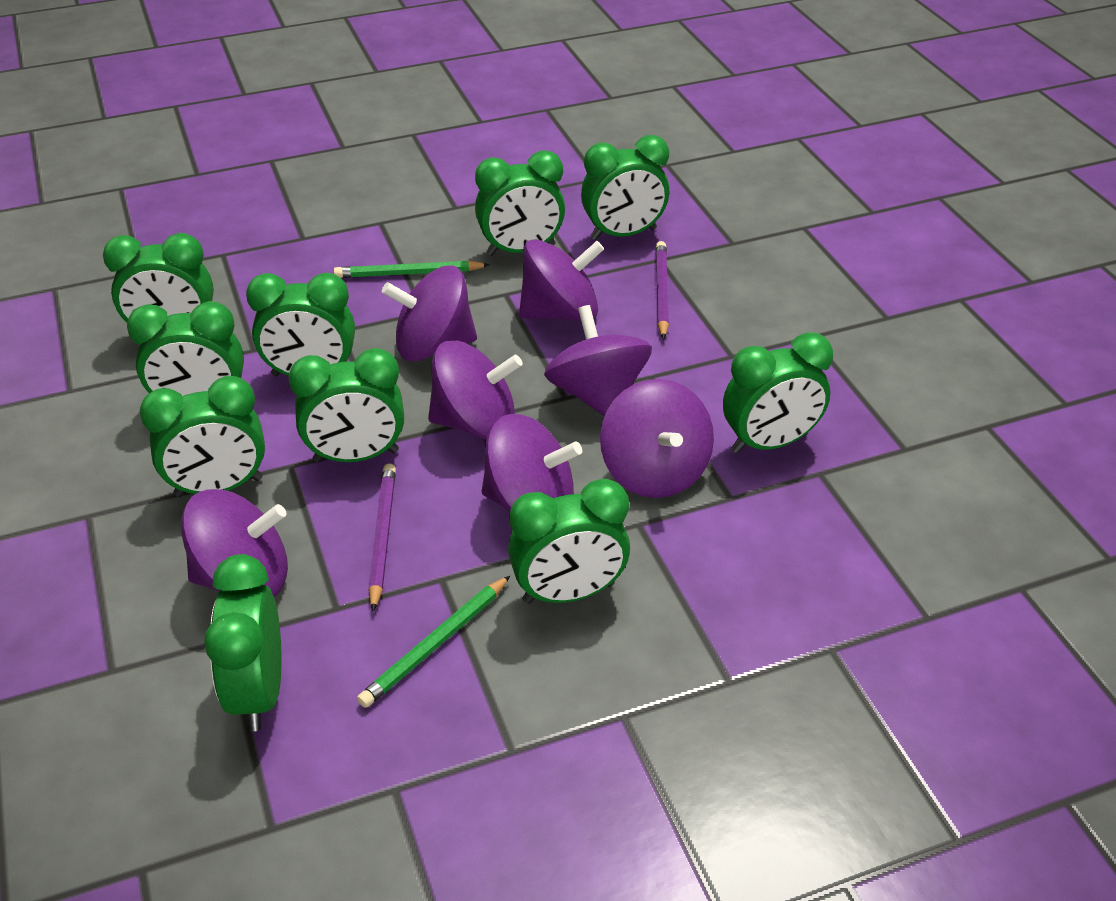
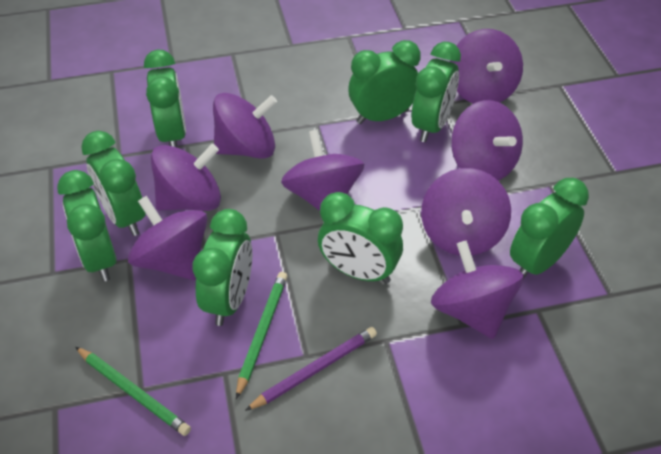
green clock: 10 -> 8
purple pencil: 2 -> 1
purple spinning top: 7 -> 8

